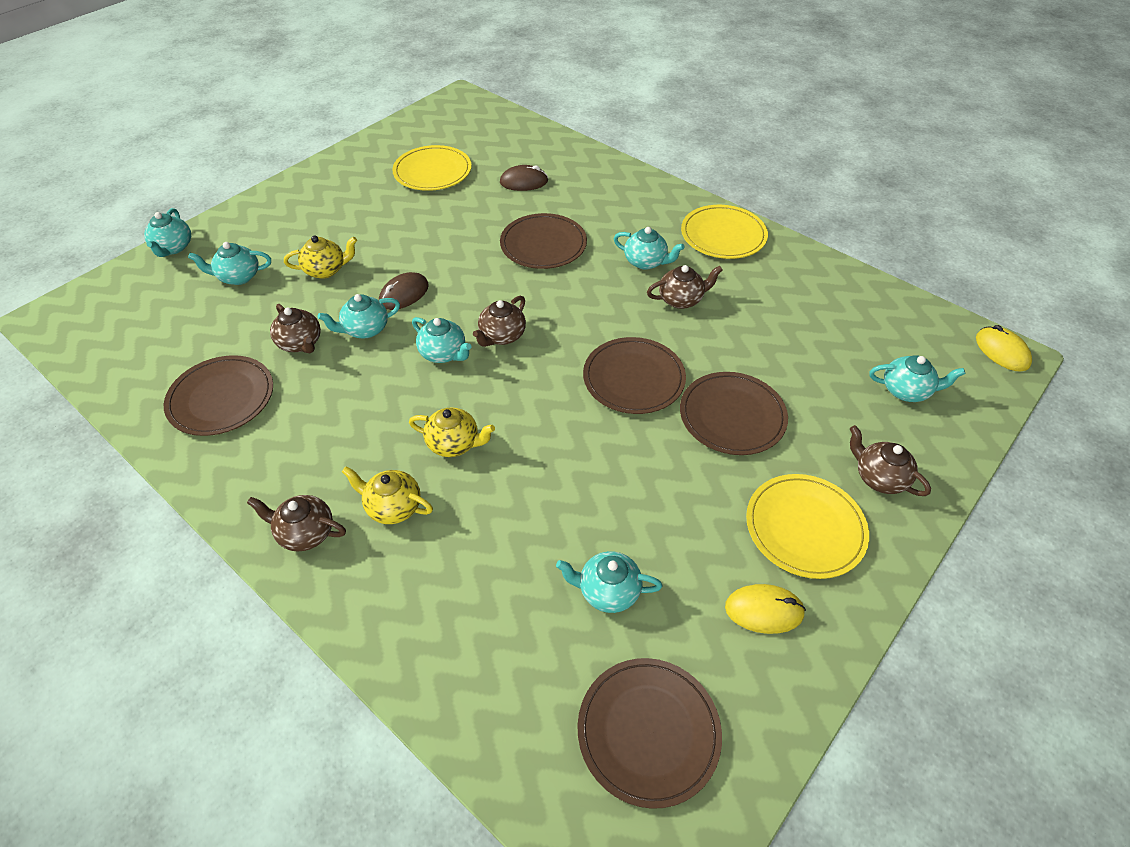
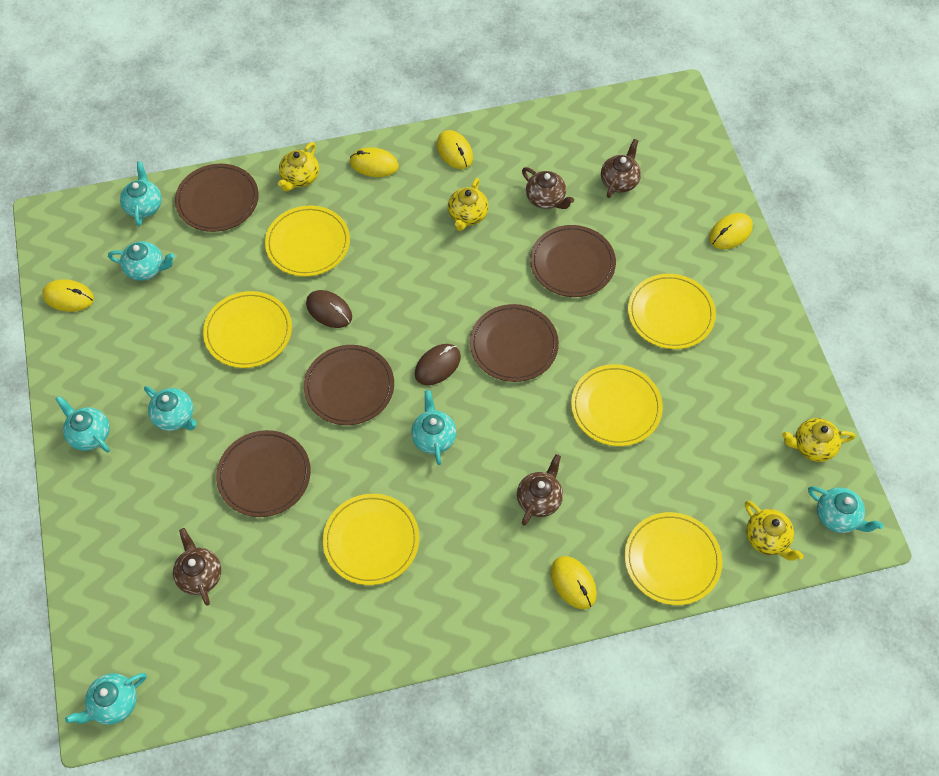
brown teapot: 5 -> 4
yellow mouse: 2 -> 5
yellow plate: 3 -> 6
yellow teapot: 3 -> 4

